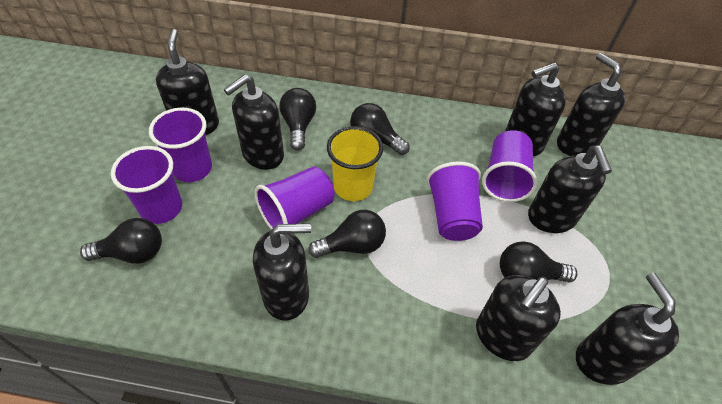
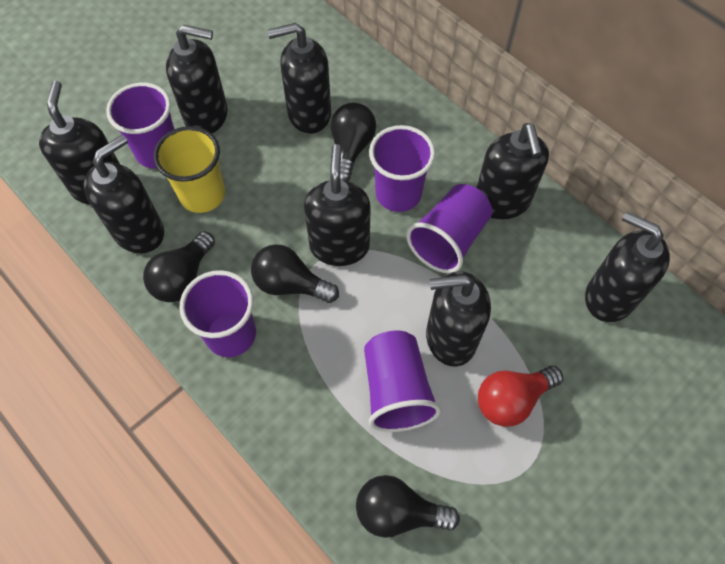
black light bulb: 5 -> 4
red light bulb: 0 -> 1

